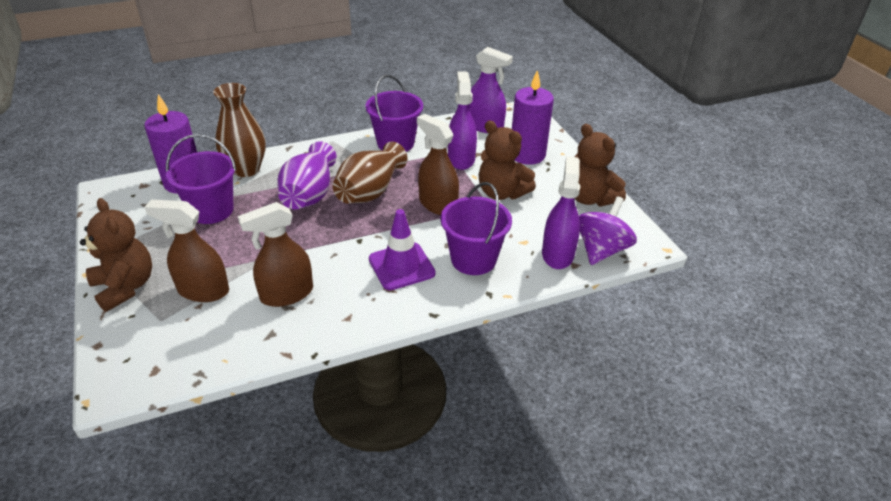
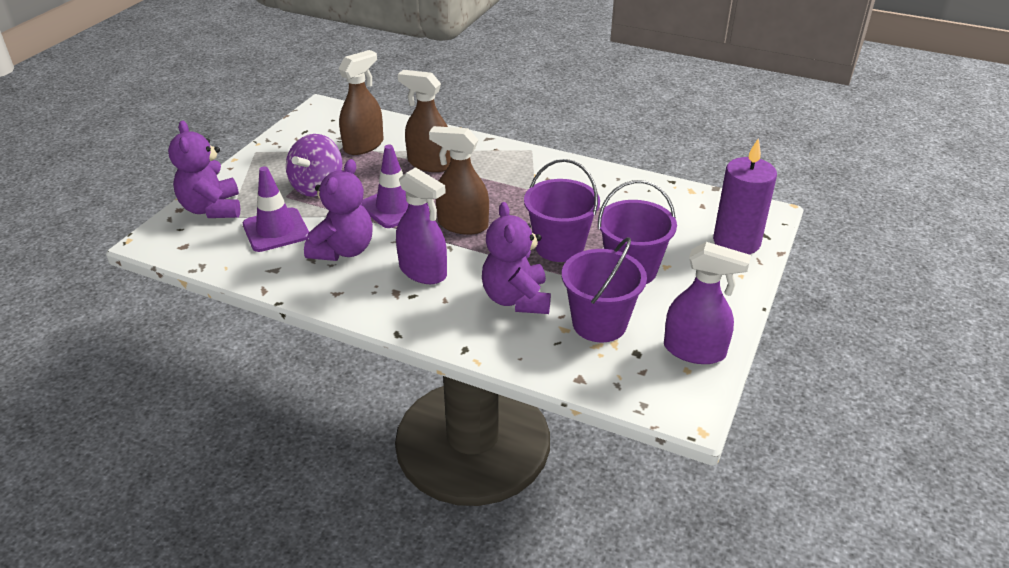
brown teddy bear: 3 -> 0
brown vase: 2 -> 0
purple candle: 2 -> 1
purple spray bottle: 3 -> 2
purple teddy bear: 0 -> 3
purple traffic cone: 1 -> 2
purple vase: 1 -> 0

